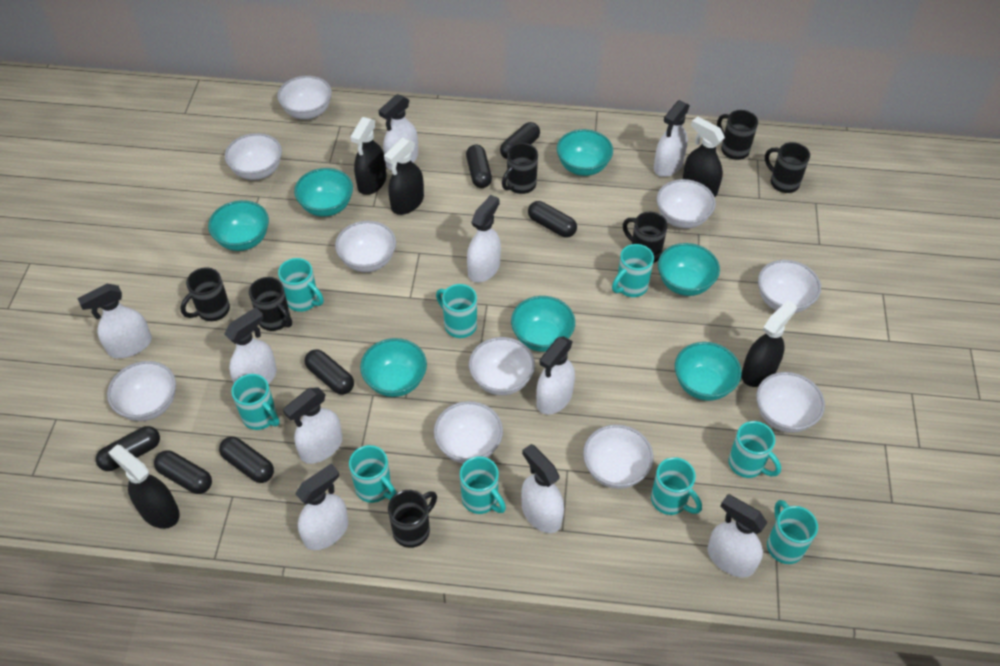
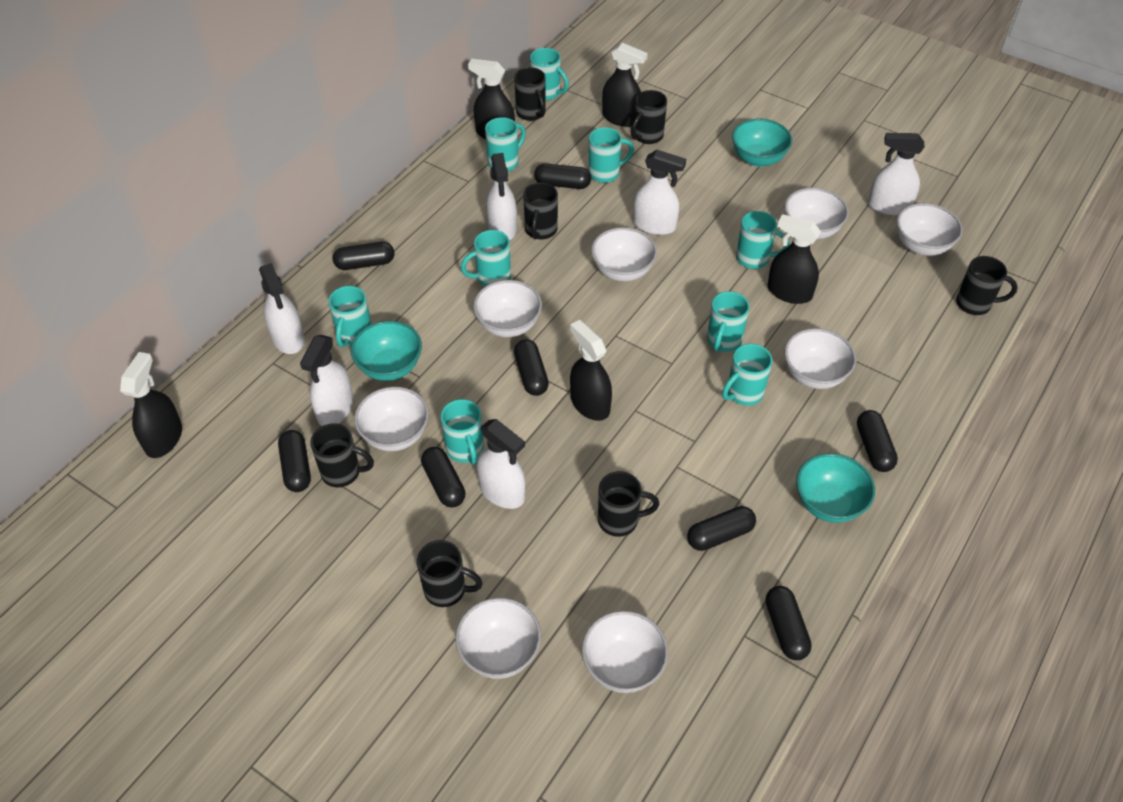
black capsule: 7 -> 8
turquoise bowl: 7 -> 3
white bowl: 10 -> 8
white spray bottle: 10 -> 6

